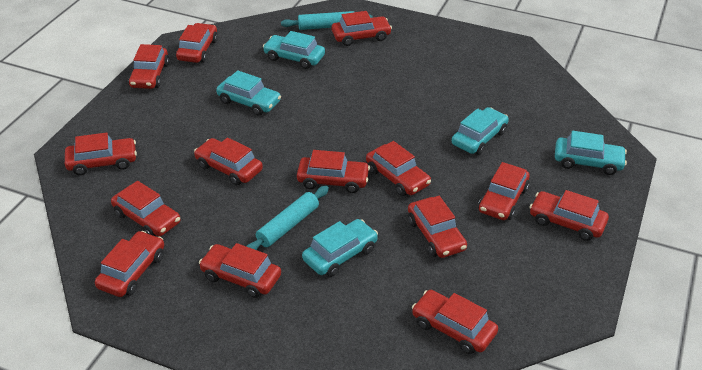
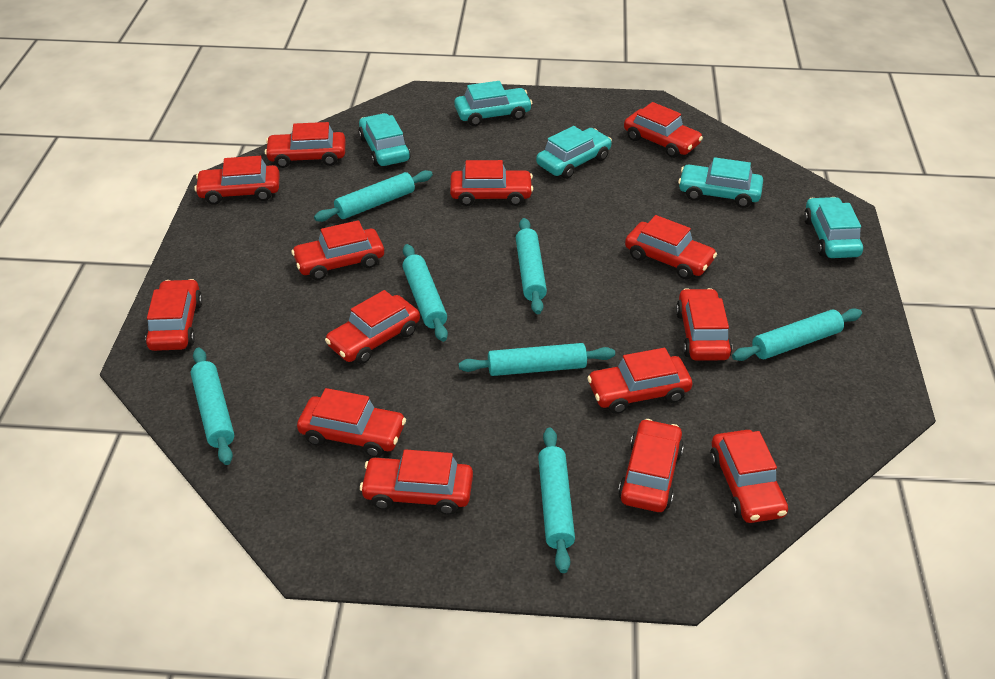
turquoise rolling pin: 2 -> 7

